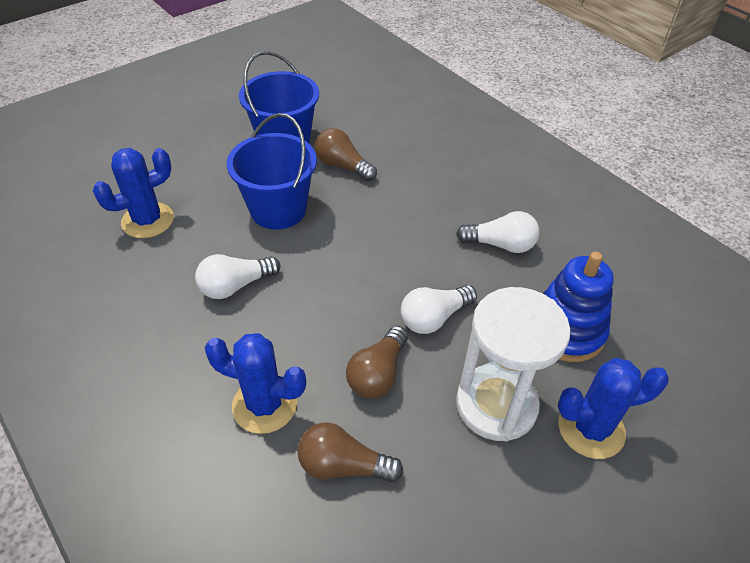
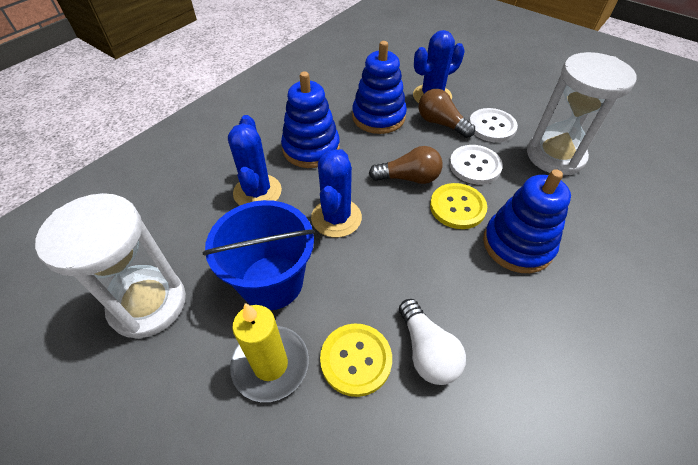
blue bucket: 2 -> 1
blue stacking toy: 1 -> 3
brown light bulb: 3 -> 2
white button: 0 -> 2
white hourglass: 1 -> 2
white light bulb: 3 -> 1
yellow button: 0 -> 2
yellow candle: 0 -> 1

